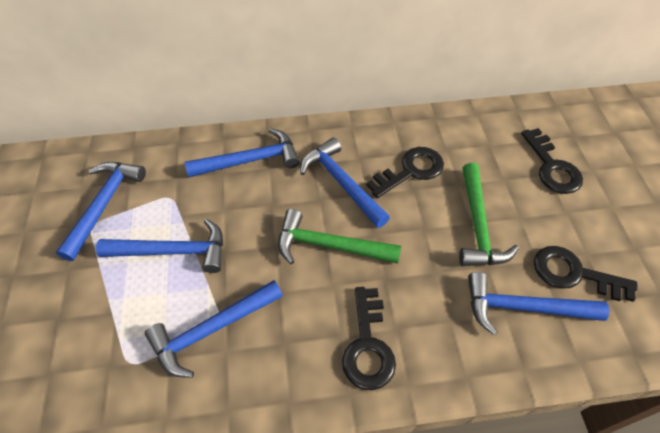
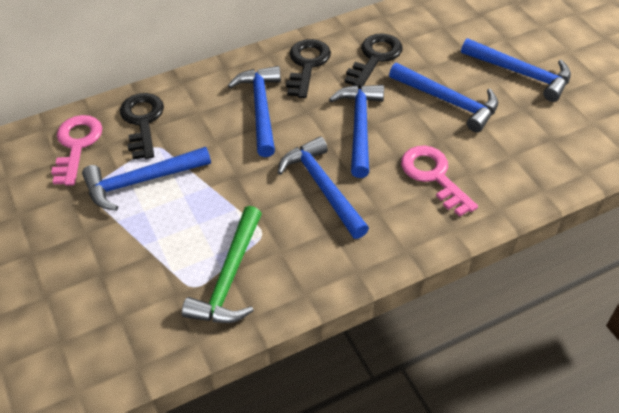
black key: 4 -> 3
green hammer: 2 -> 1
pink key: 0 -> 2

